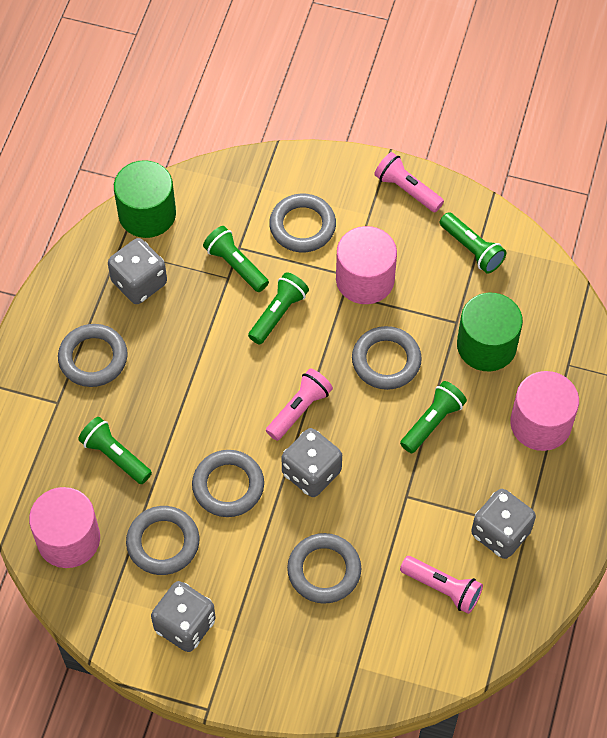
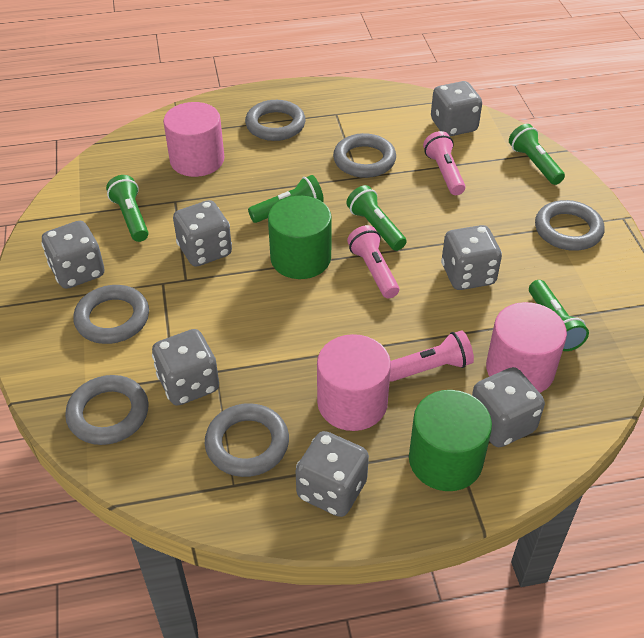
grey dice: 4 -> 7

